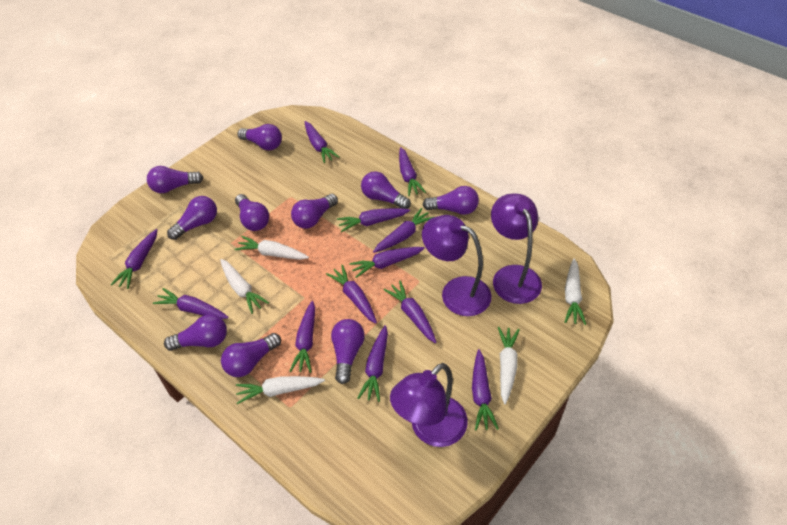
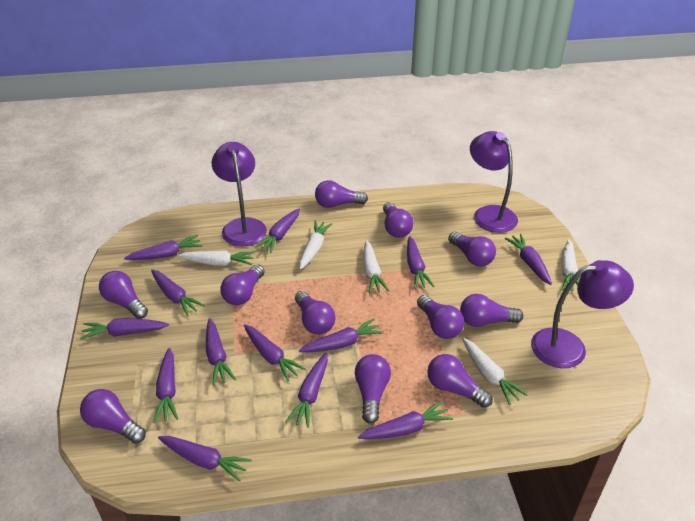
purple carrot: 12 -> 13
purple light bulb: 10 -> 11

